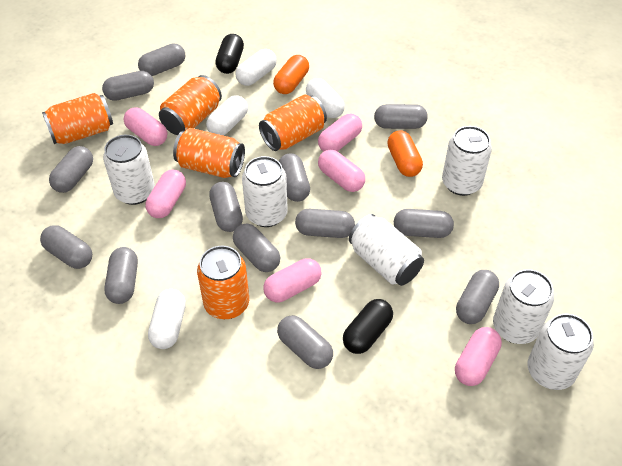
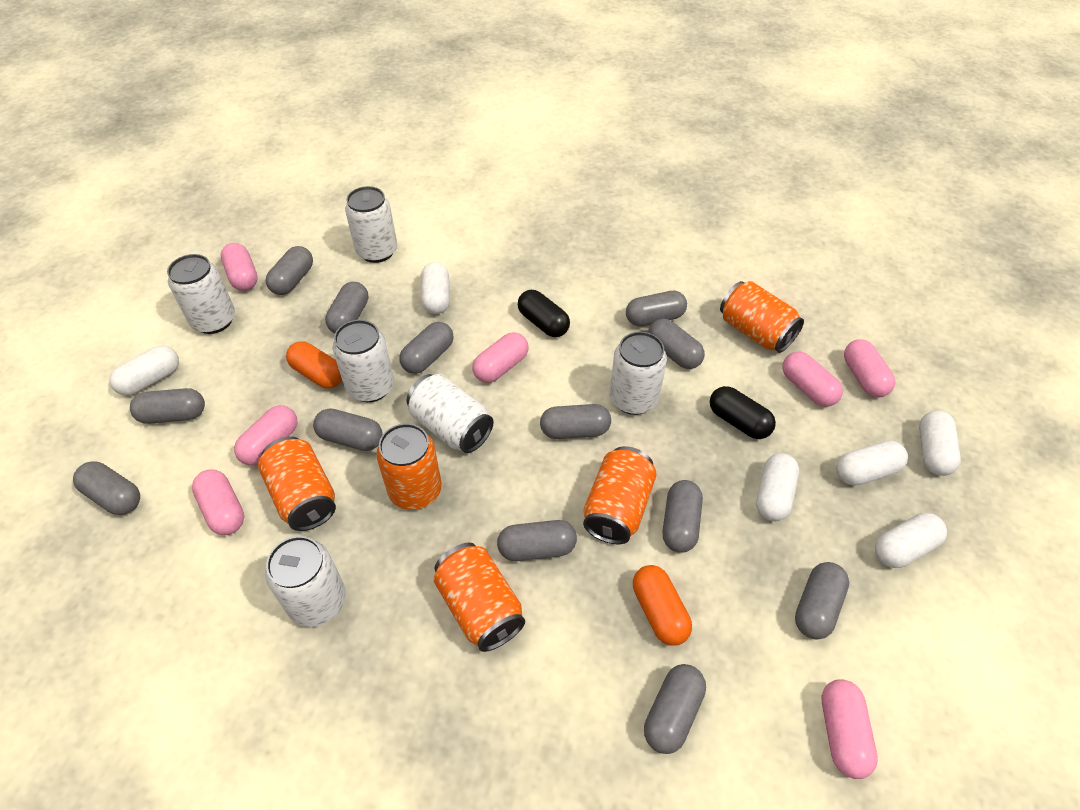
pink capsule: 6 -> 7
white capsule: 4 -> 6

